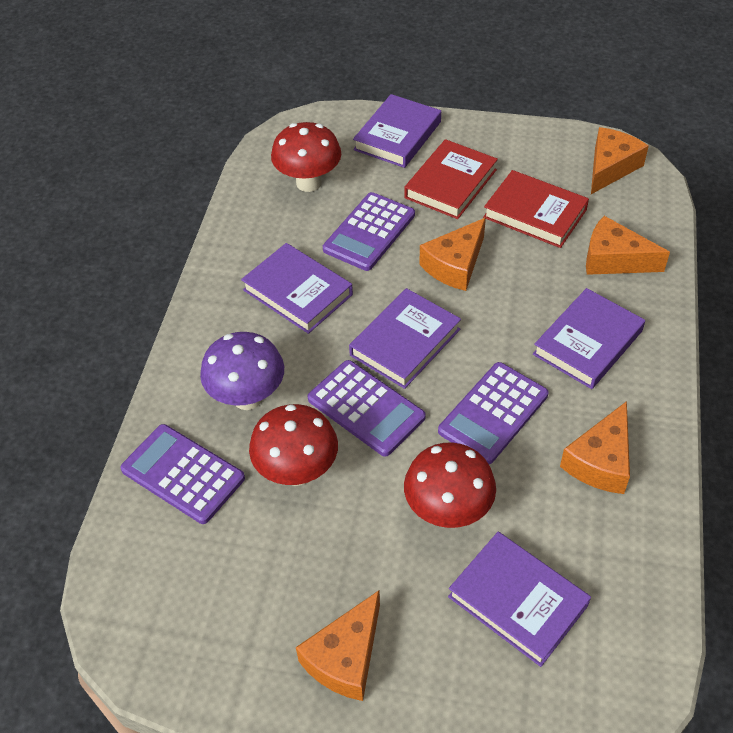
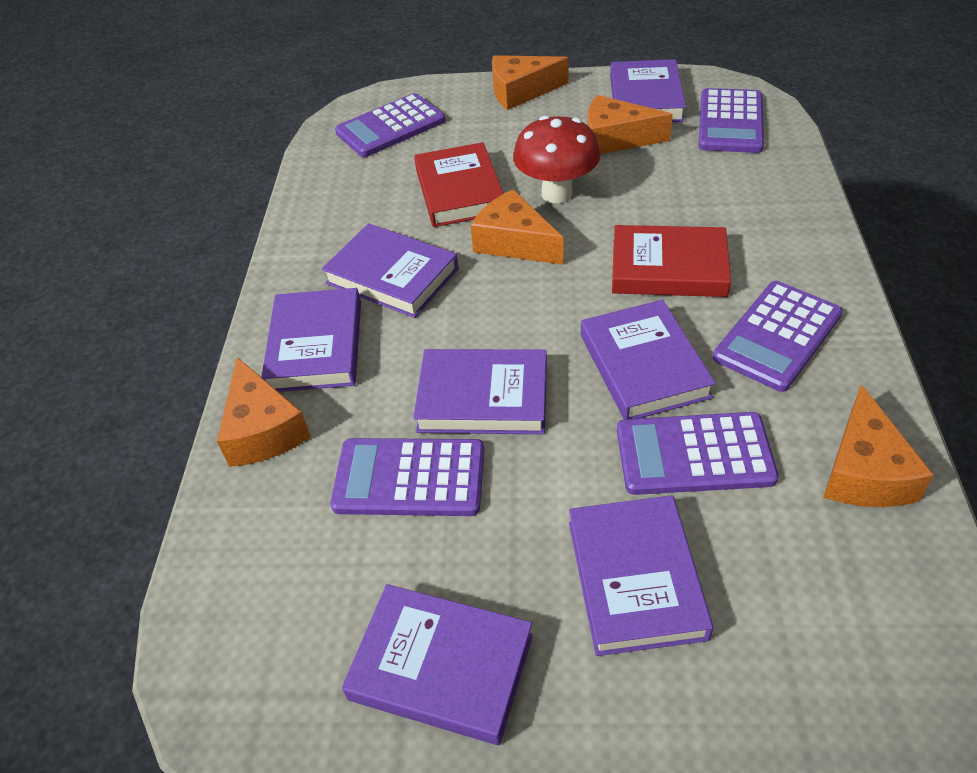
purple book: 5 -> 7
purple calculator: 4 -> 5
purple mushroom: 1 -> 0
red mushroom: 3 -> 1

